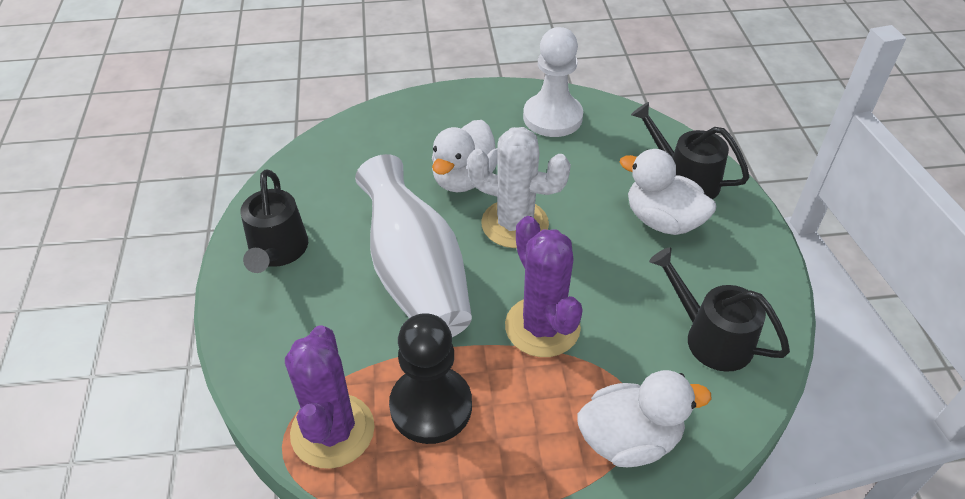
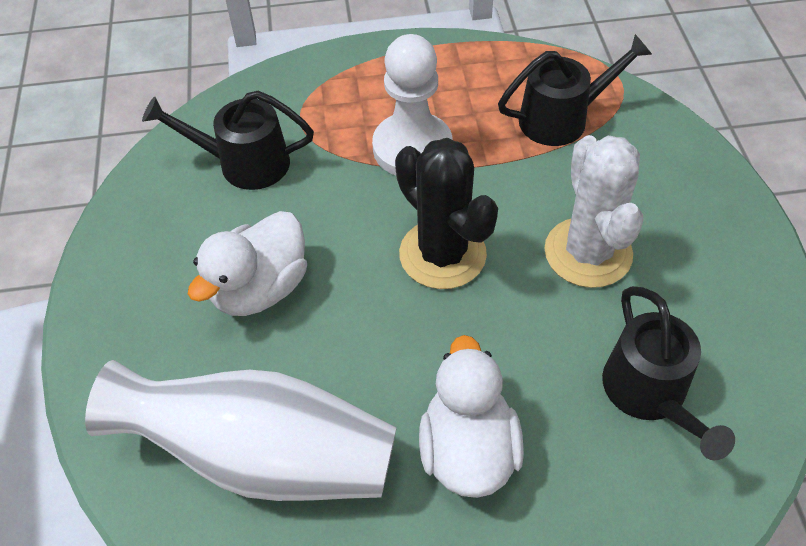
black cactus: 0 -> 1
black pawn: 1 -> 0
purple cactus: 2 -> 0
white duck: 3 -> 2

